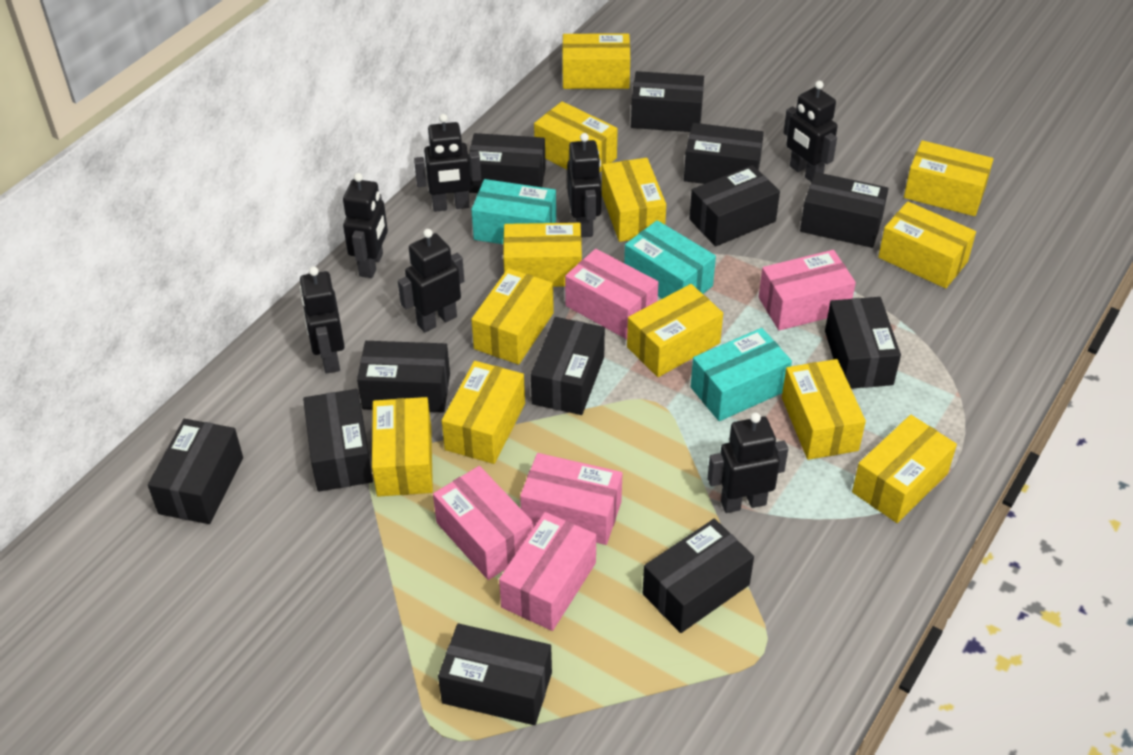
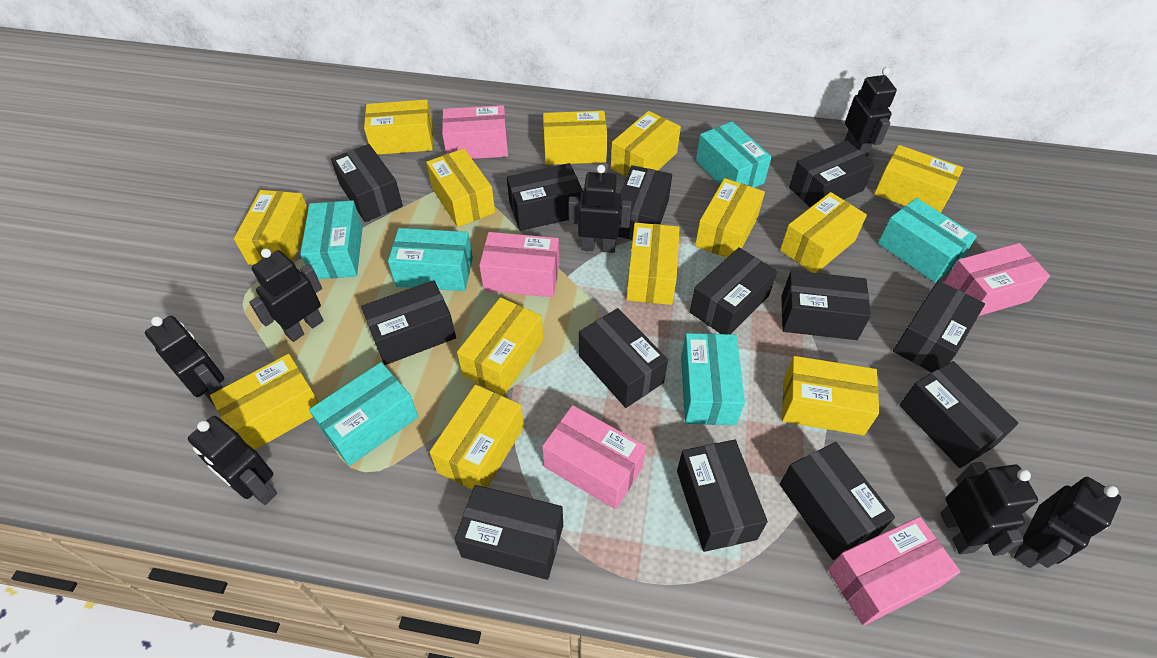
black box: 12 -> 13
turquoise box: 3 -> 6
yellow box: 12 -> 13

